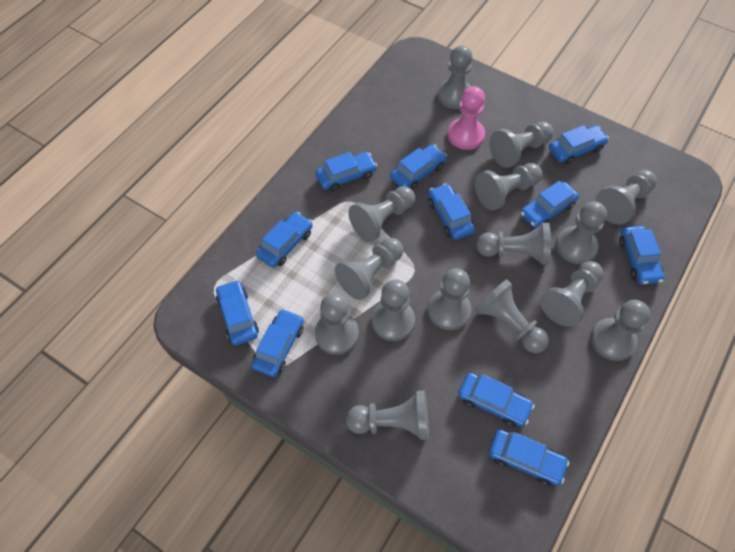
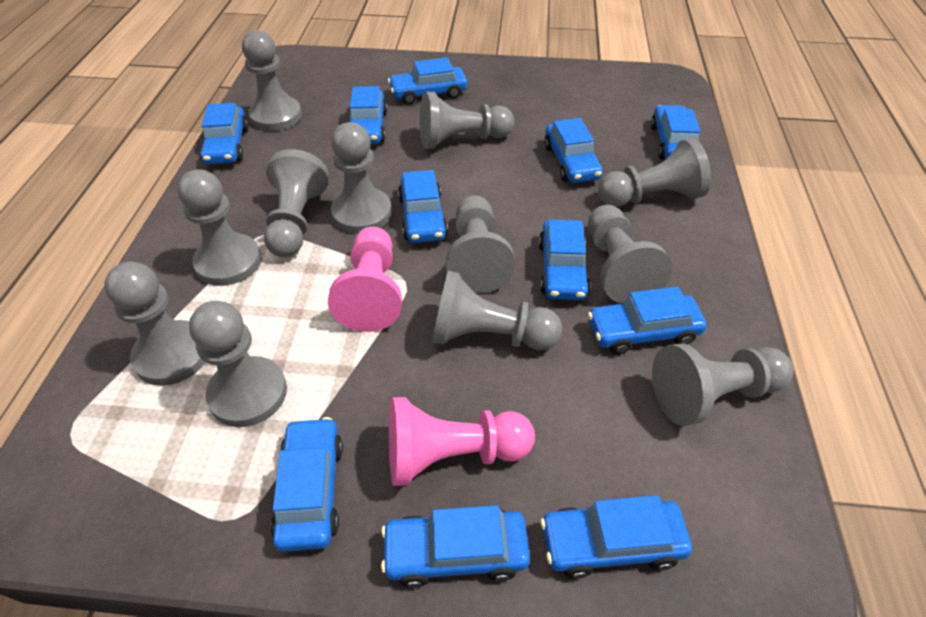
grey pawn: 15 -> 12
pink pawn: 1 -> 2

